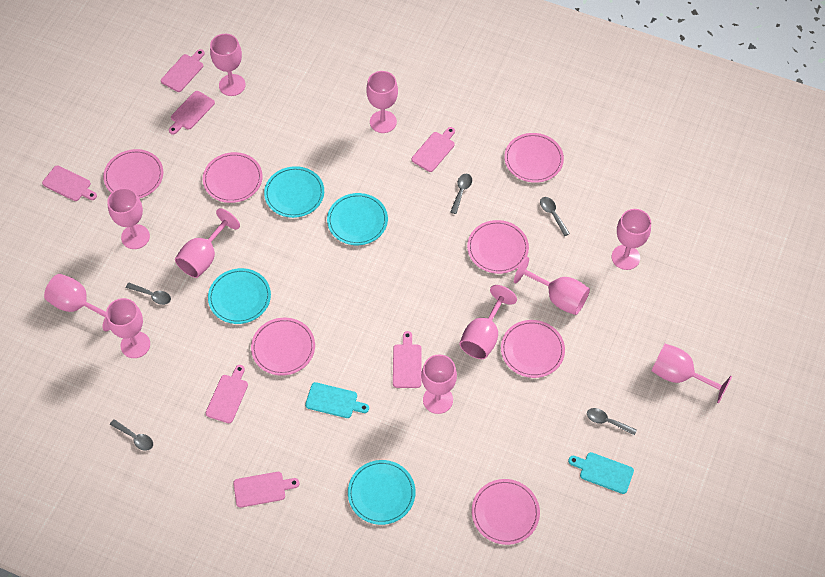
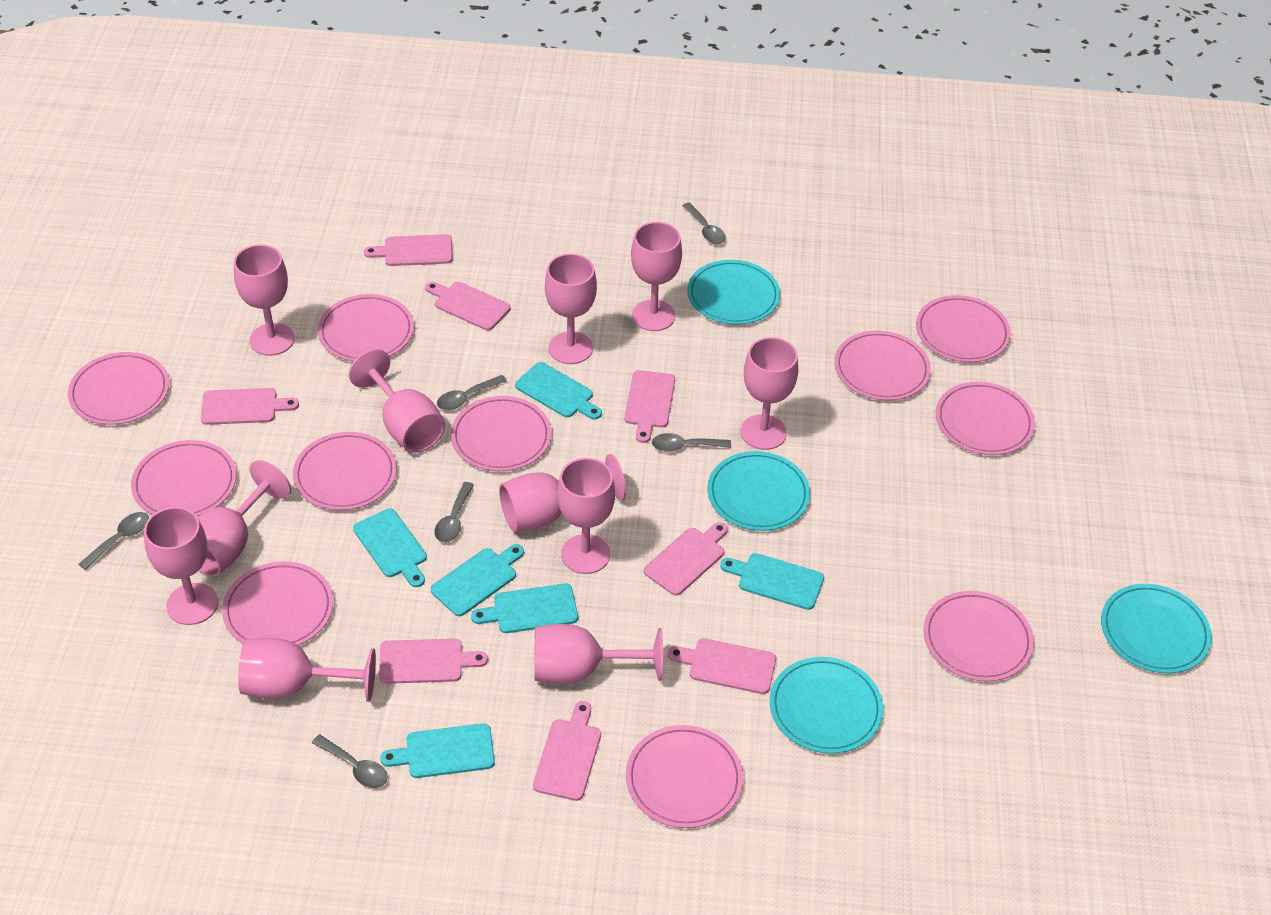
grey spoon: 5 -> 6
pink cutting board: 7 -> 8
pink plate: 7 -> 11
turquoise cutting board: 2 -> 6

